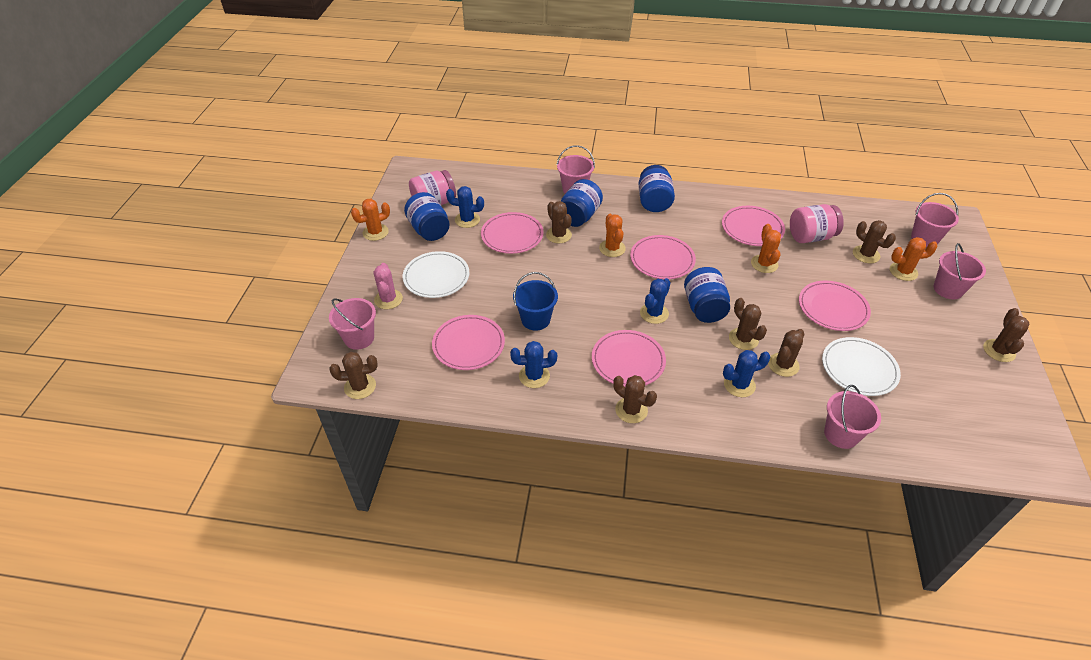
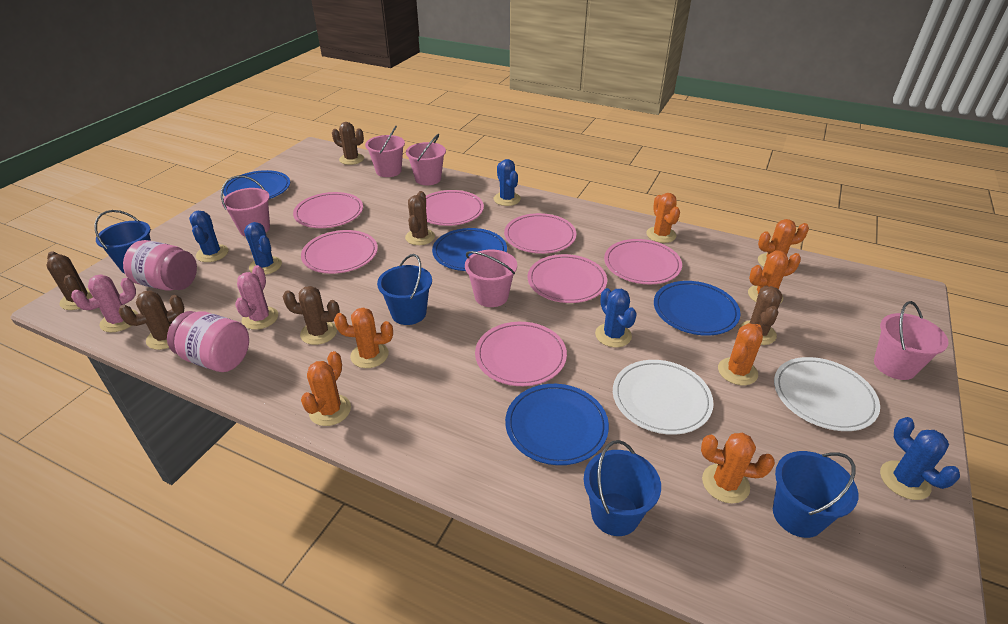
blue bucket: 1 -> 4
blue cactus: 4 -> 5
blue jar: 4 -> 0
blue plate: 0 -> 4
brown cactus: 7 -> 6
orange cactus: 4 -> 7
pink cactus: 1 -> 2
pink plate: 6 -> 7

